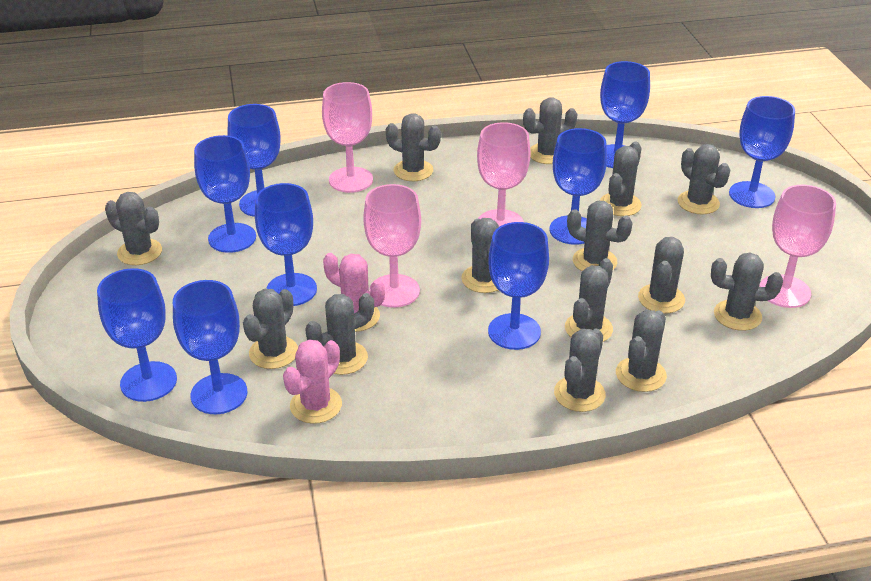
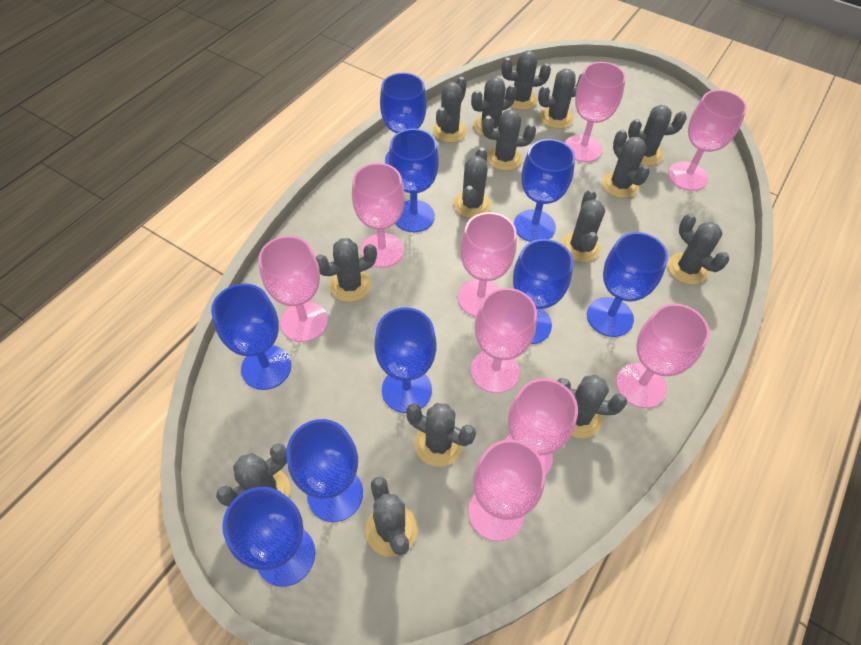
grey cactus: 14 -> 15
pink cactus: 2 -> 0
pink goblet: 4 -> 9

